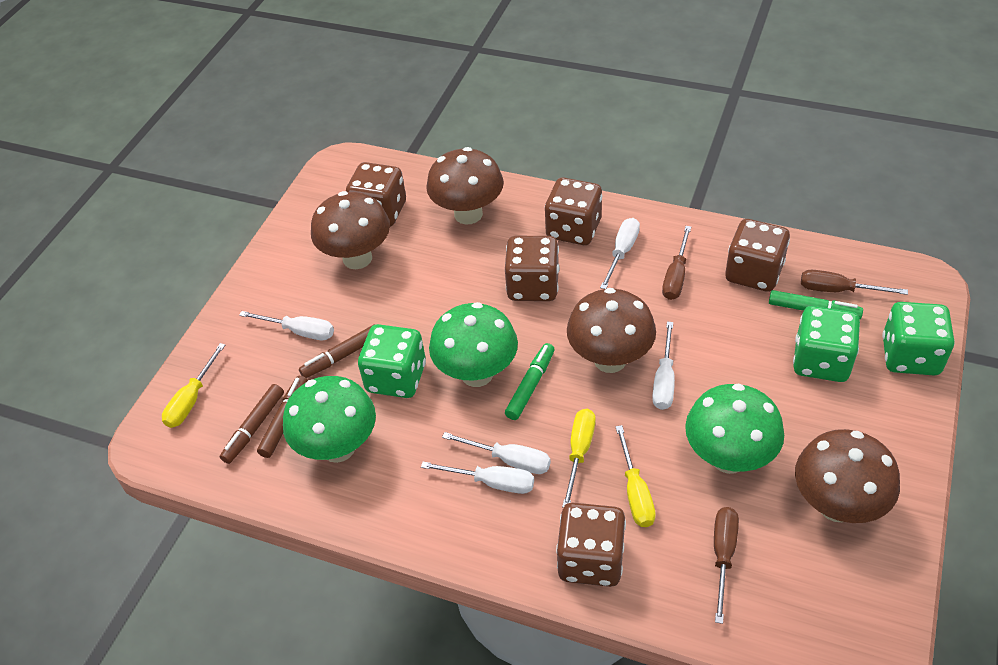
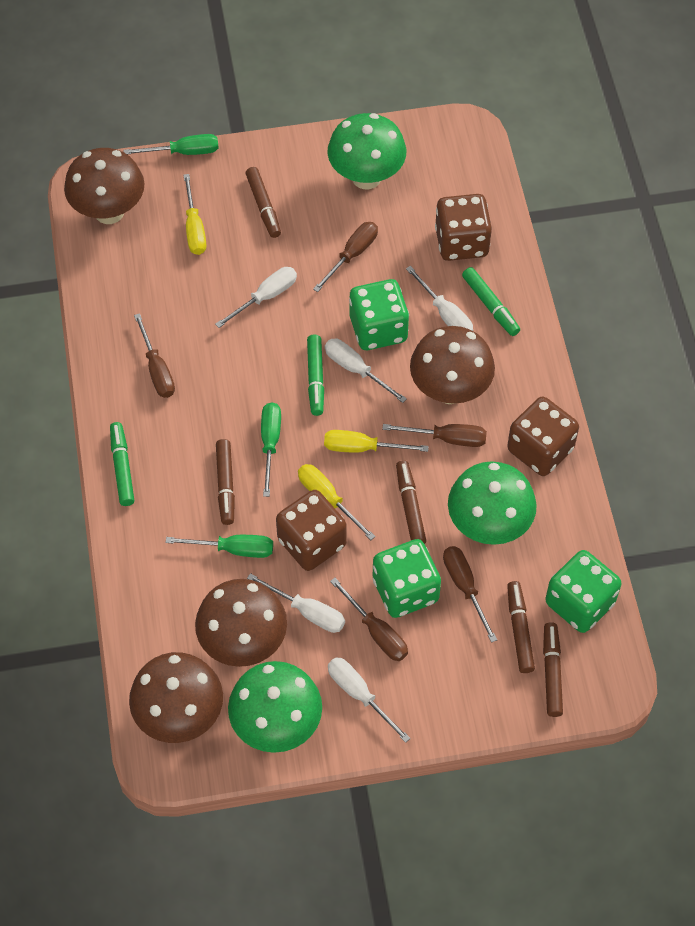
brown dice: 5 -> 3
brown marker: 3 -> 5
brown screwdriver: 3 -> 5
green marker: 2 -> 3
green screwdriver: 0 -> 3

